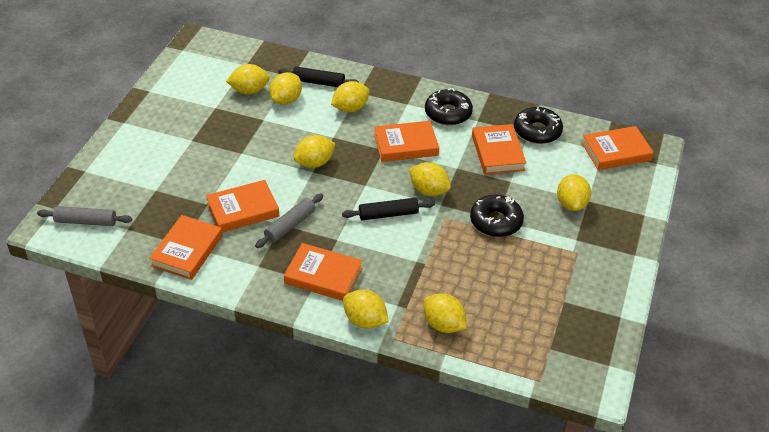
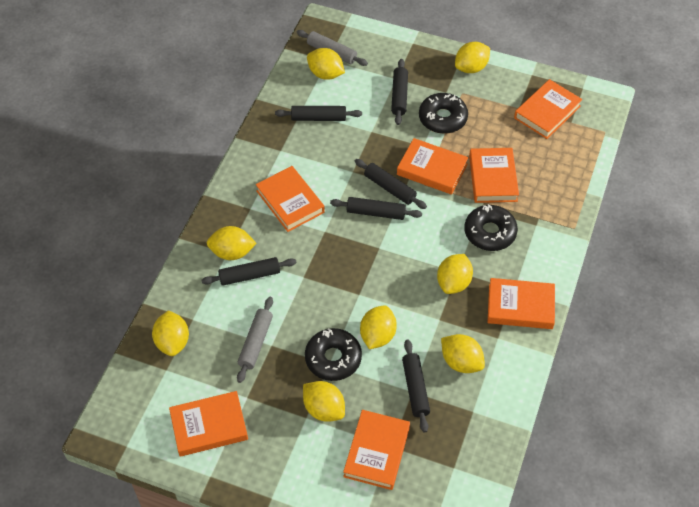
black rolling pin: 2 -> 6
orange book: 6 -> 7

